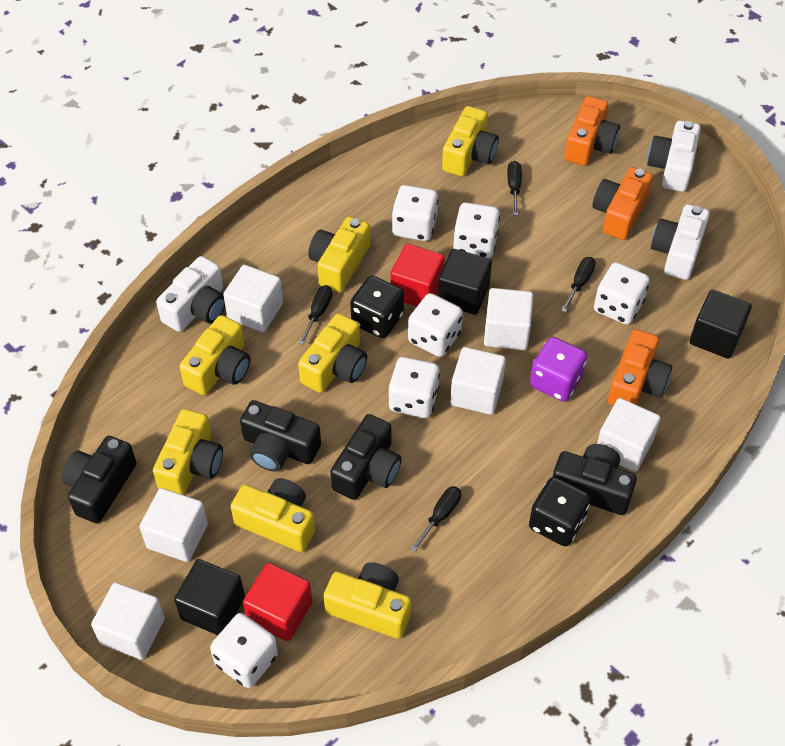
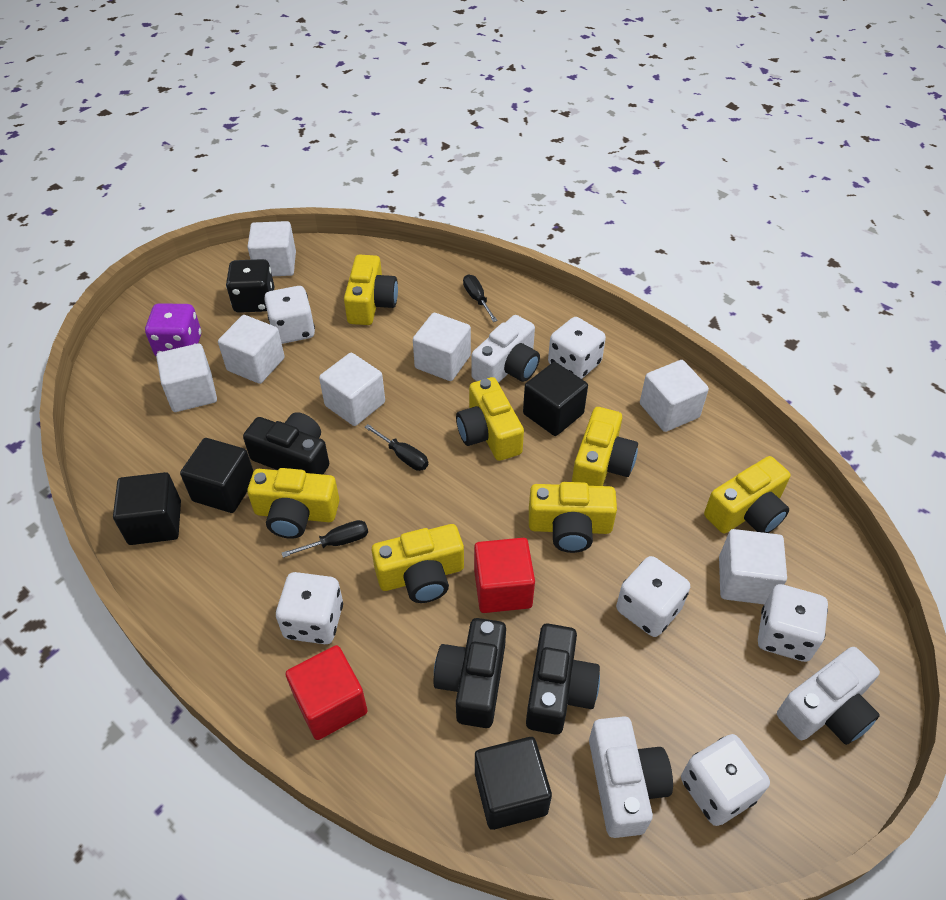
black camera: 4 -> 3
black cube: 3 -> 4
black dice: 2 -> 1
black screwdriver: 4 -> 3
orange camera: 3 -> 0
white cube: 6 -> 7

